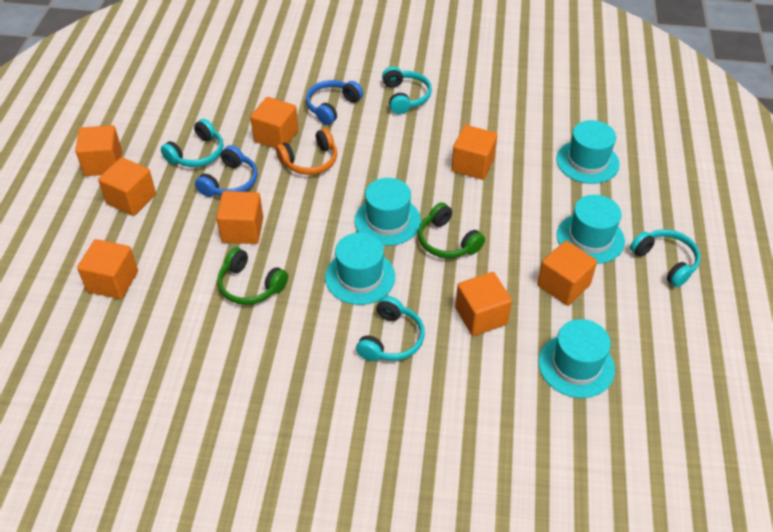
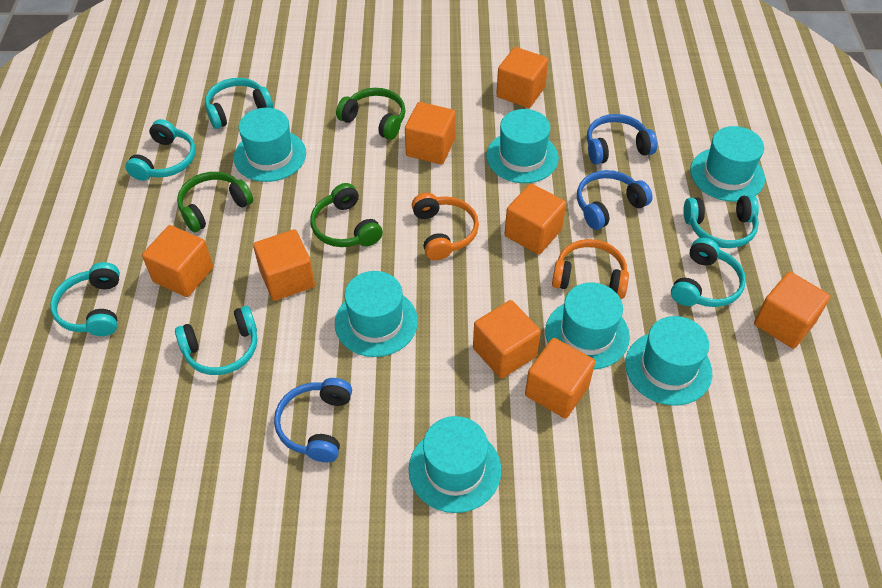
blue headphones: 2 -> 3
green headphones: 2 -> 3
orange headphones: 1 -> 2
turquoise hat: 5 -> 7
turquoise headphones: 4 -> 6

